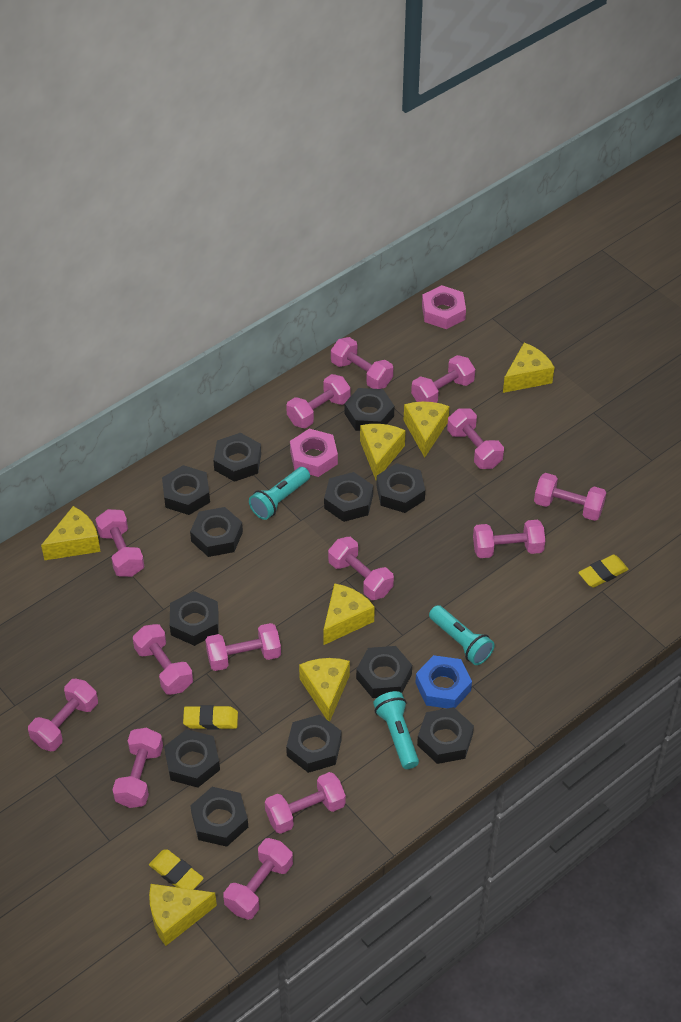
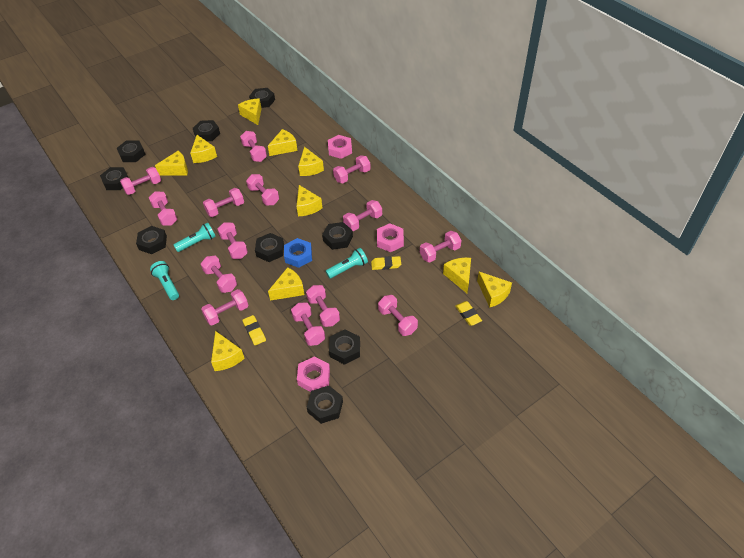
black nut: 12 -> 9
pink nut: 2 -> 3
yellow cheese: 7 -> 10

